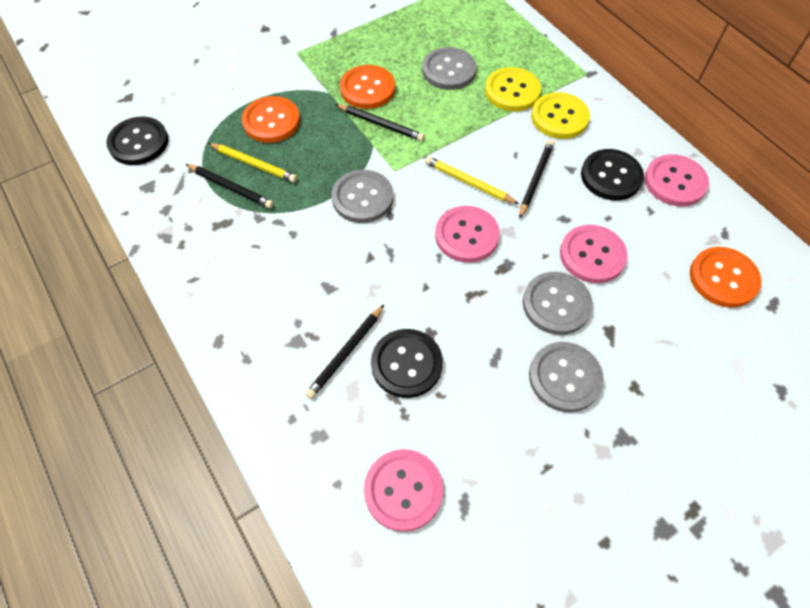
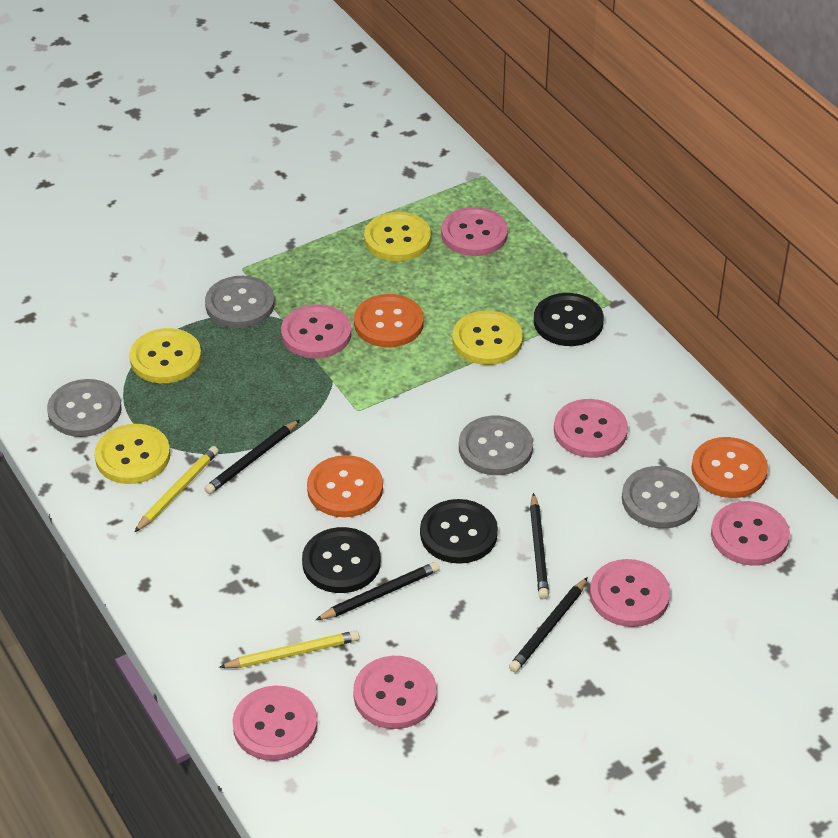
pink button: 4 -> 7
yellow button: 2 -> 4

